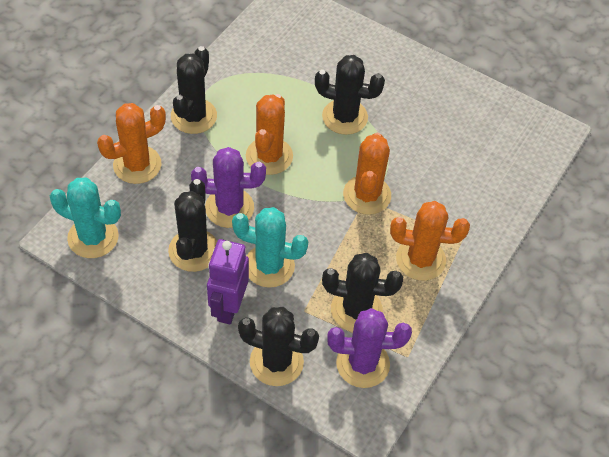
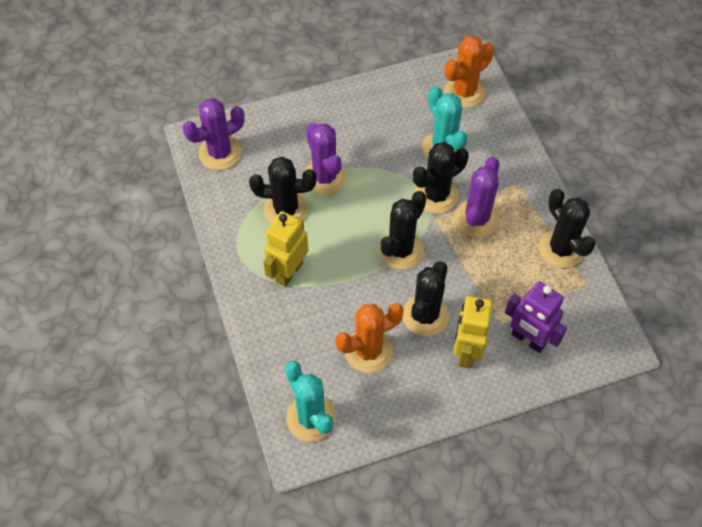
orange cactus: 4 -> 2
purple cactus: 2 -> 3
yellow robot: 0 -> 2

